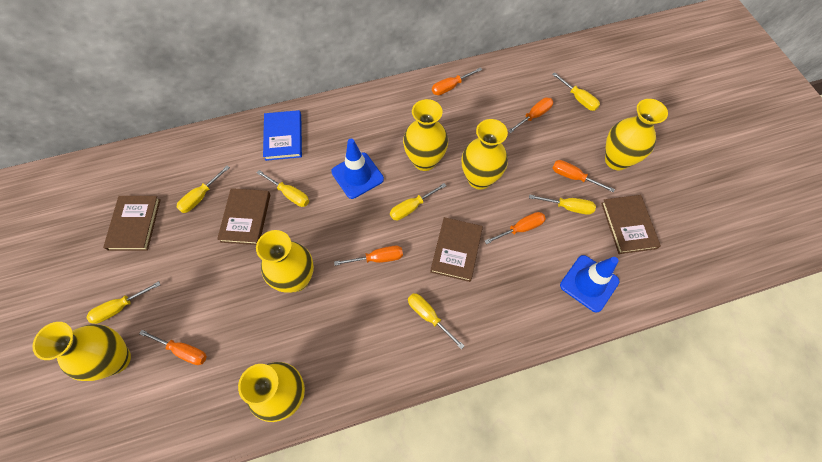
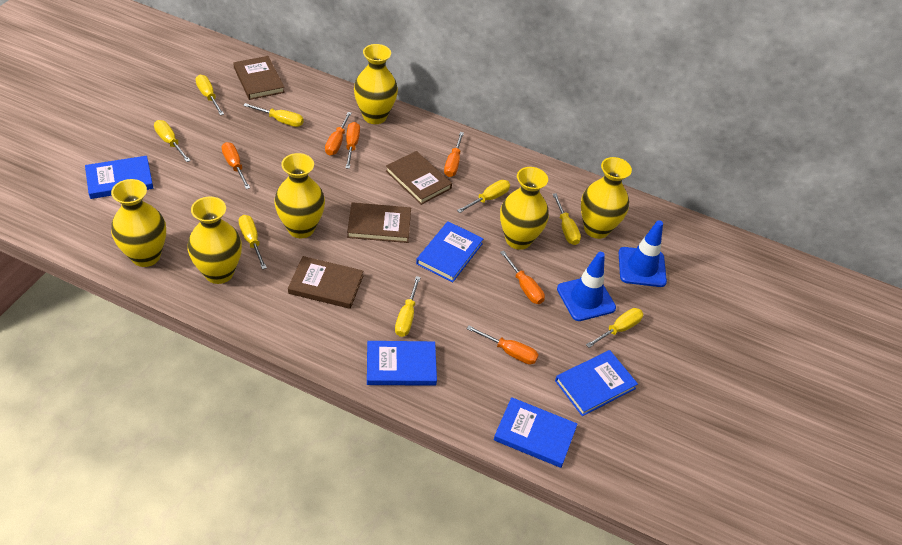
blue book: 1 -> 5
yellow screwdriver: 7 -> 8

